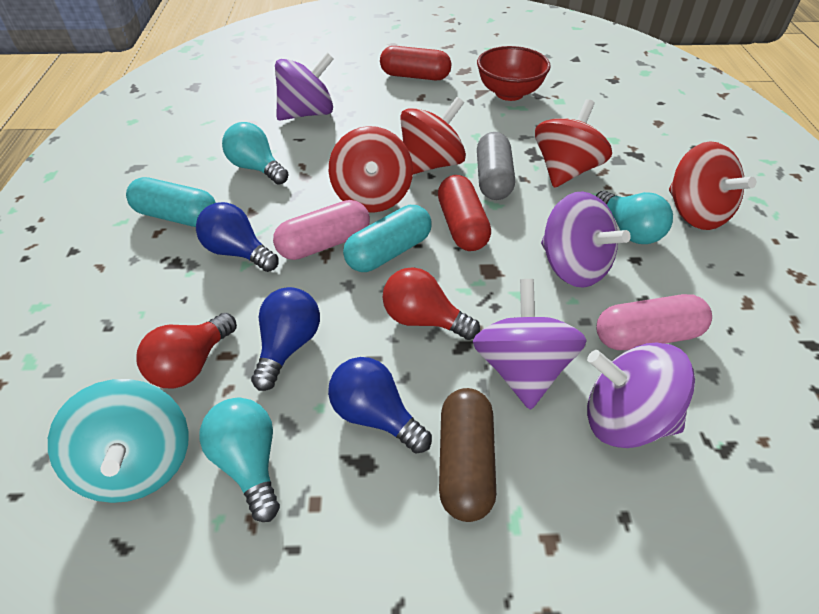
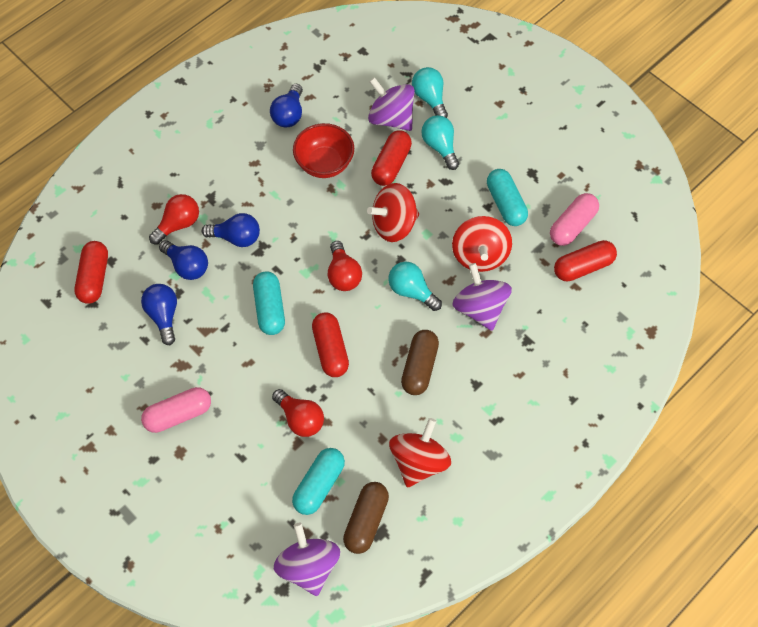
blue light bulb: 3 -> 4
brown capsule: 1 -> 2
grey capsule: 1 -> 0
purple spinning top: 4 -> 3
red capsule: 2 -> 4
red light bulb: 2 -> 3
red spinning top: 4 -> 3
turquoise capsule: 2 -> 3
turquoise spinning top: 1 -> 0

